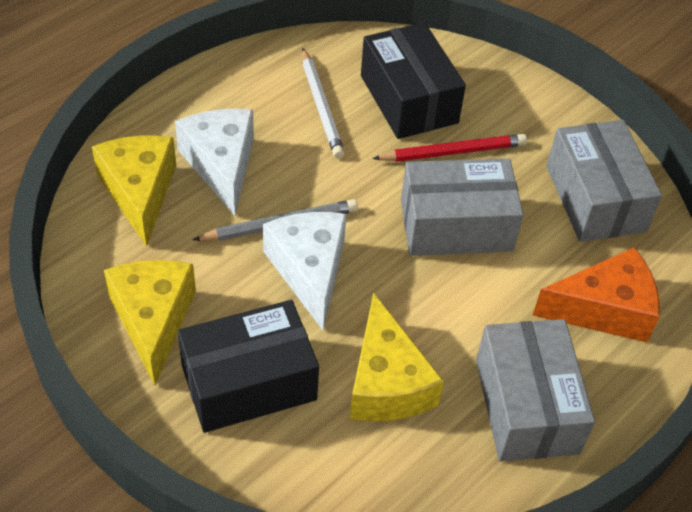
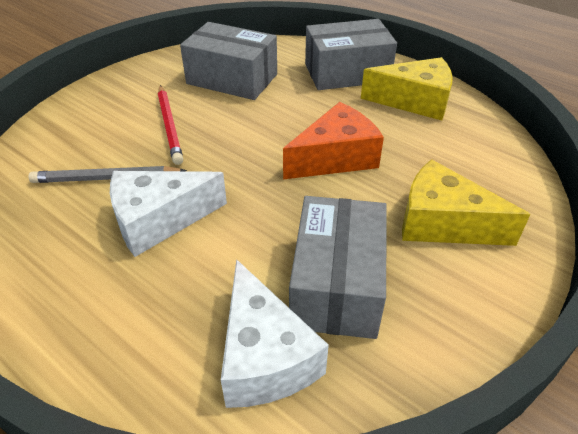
black box: 2 -> 0
white pencil: 1 -> 0
yellow cheese: 3 -> 2

